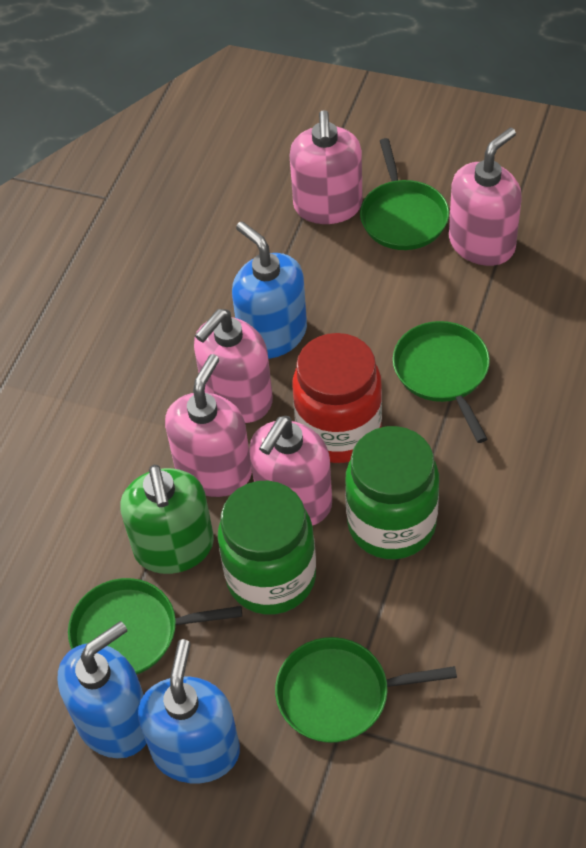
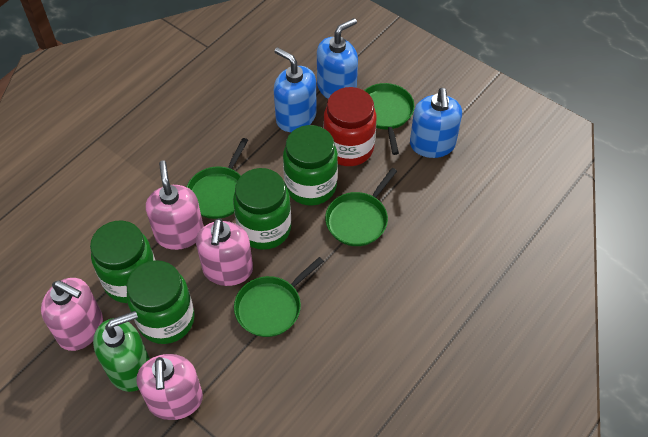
green jar: 2 -> 4
pink soap dispenser: 5 -> 4

